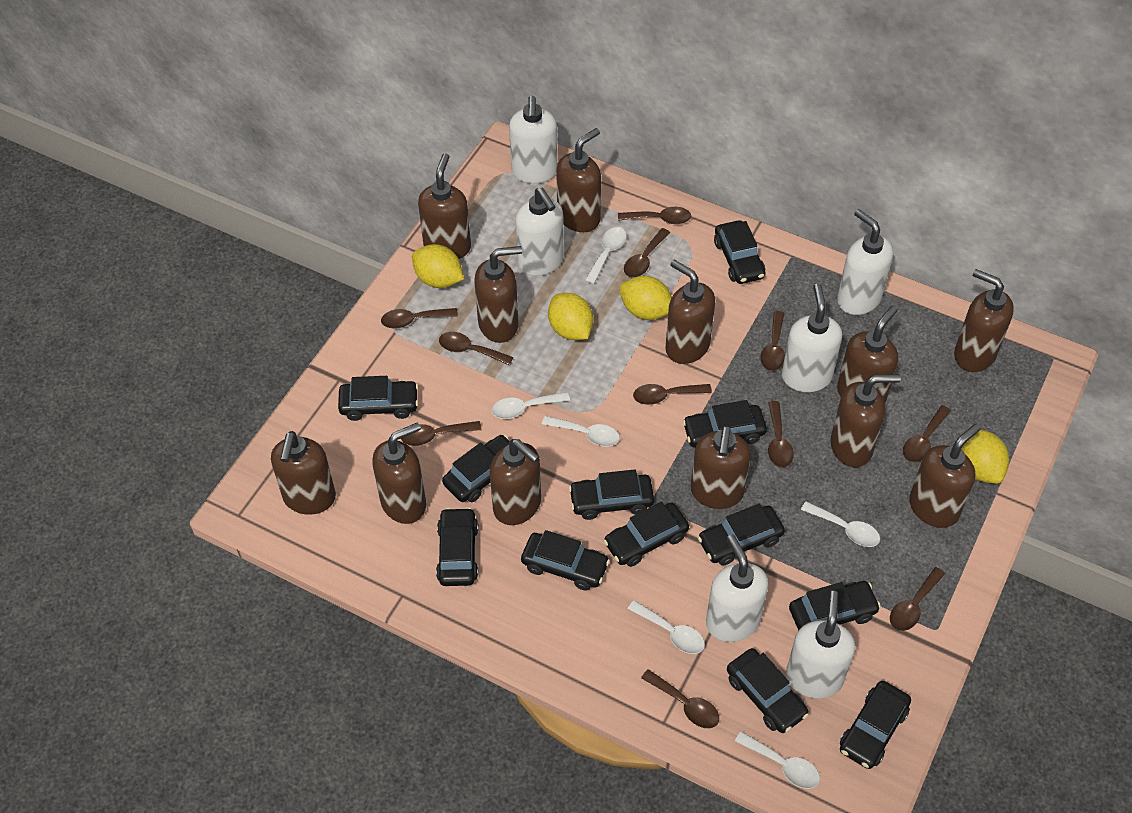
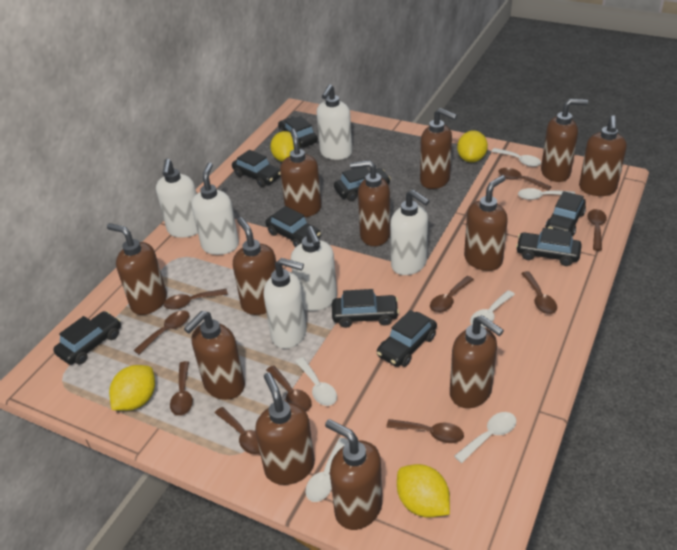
black car: 12 -> 9
brown spoon: 11 -> 10

